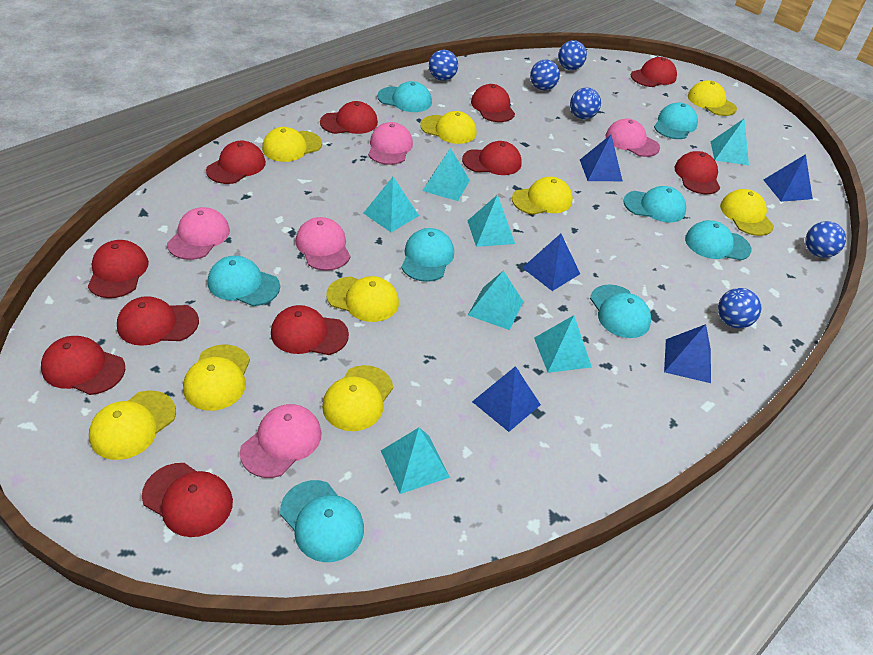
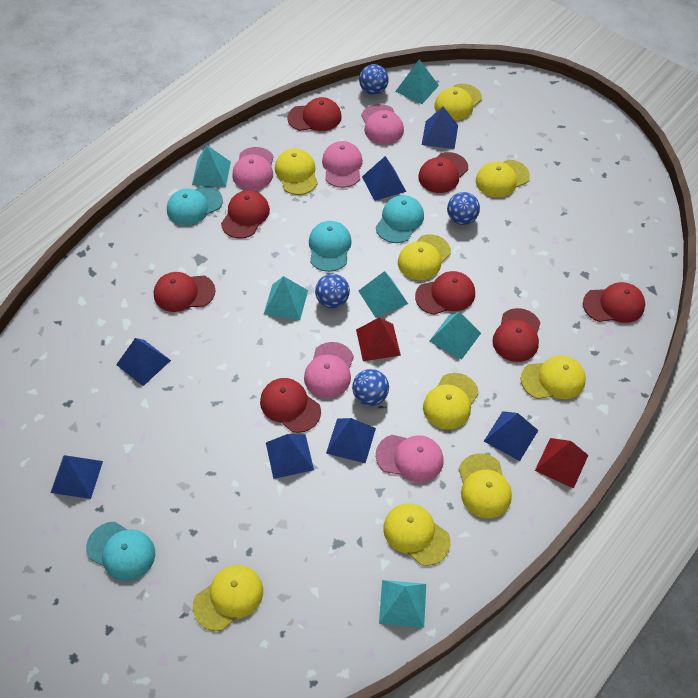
blue ball: 6 -> 4
blue pyramid: 5 -> 7
red cap: 11 -> 8
red pyramid: 0 -> 2
turquoise cap: 8 -> 4
turquoise pyramid: 7 -> 6

